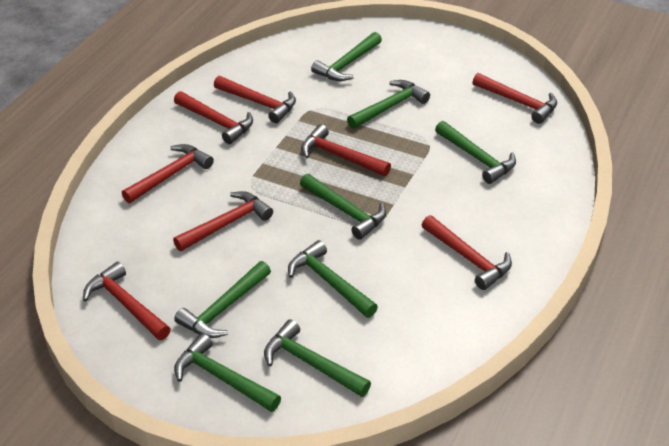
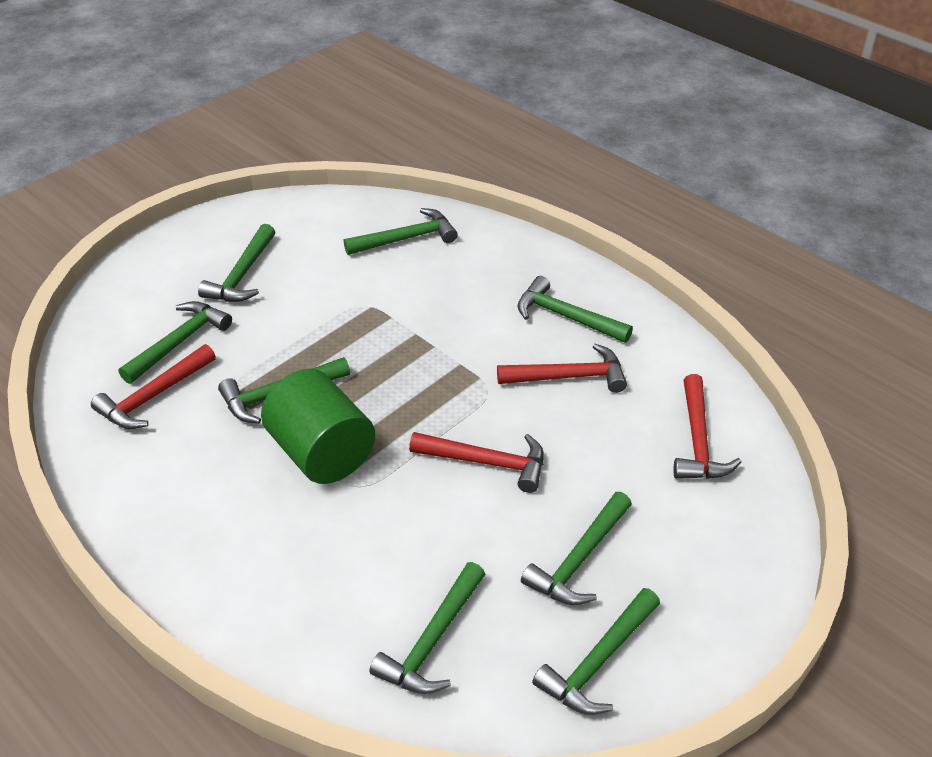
green cylinder: 0 -> 1
red hammer: 8 -> 4

